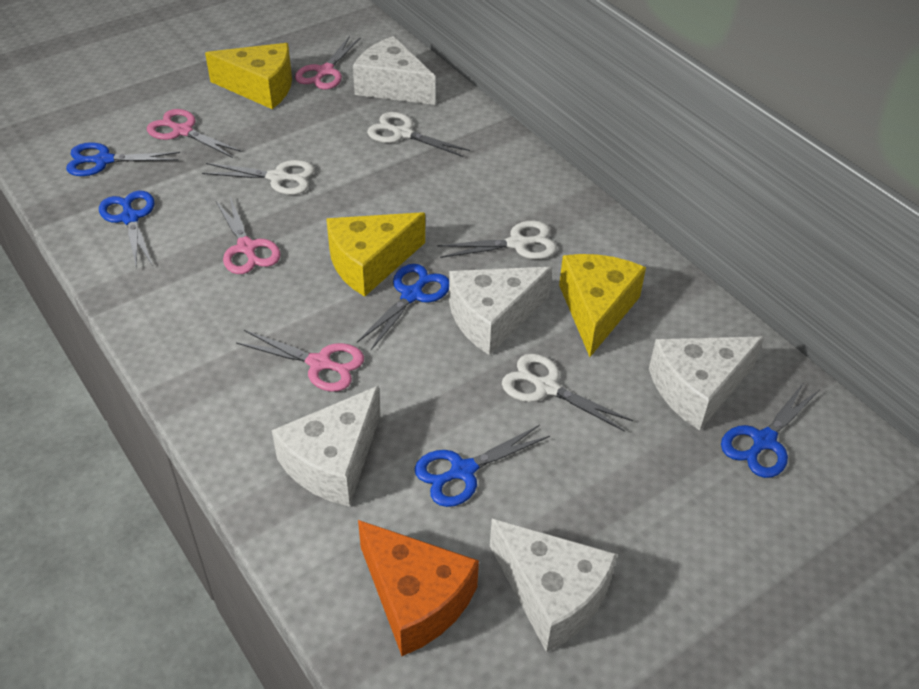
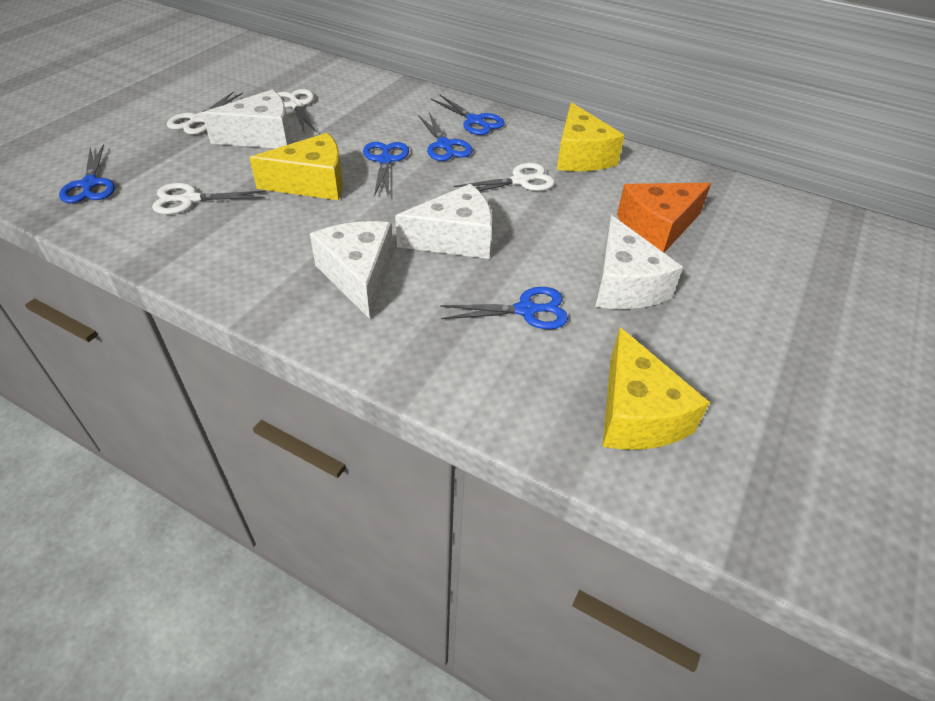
pink scissors: 4 -> 0
white cheese: 5 -> 4

